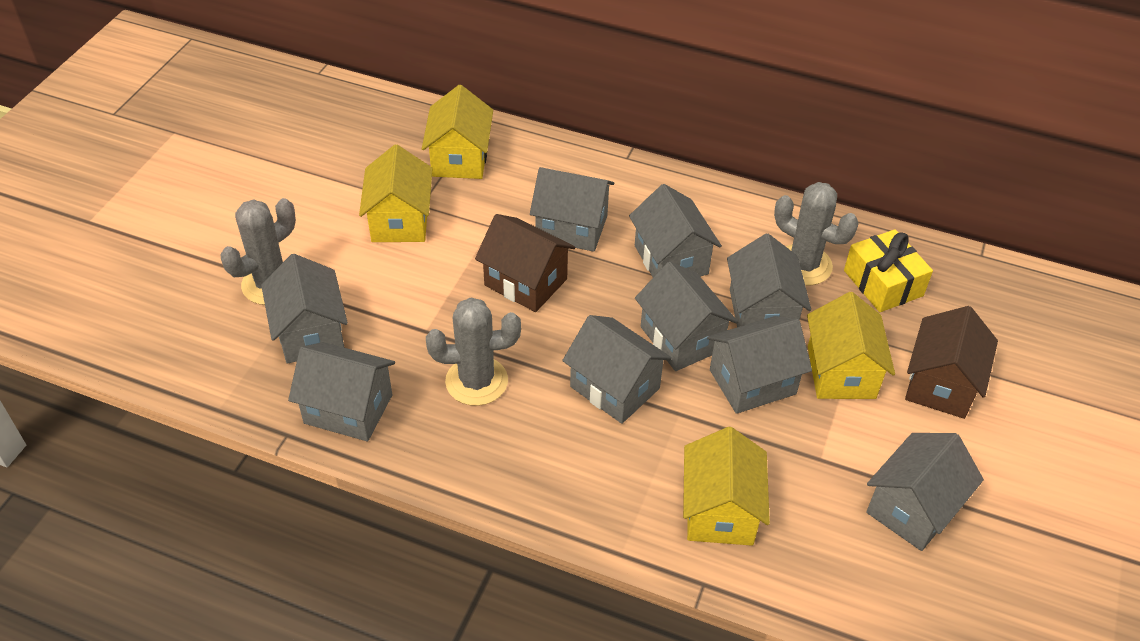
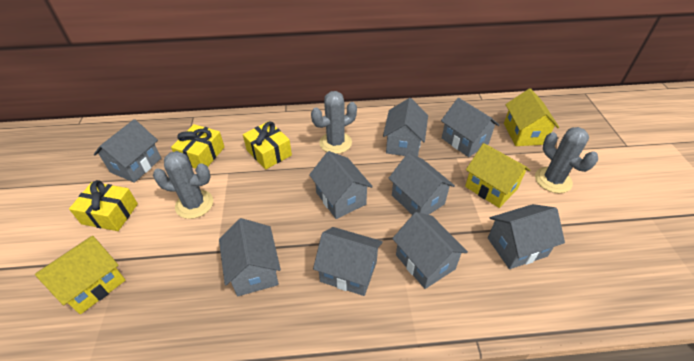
brown house: 2 -> 0
yellow gift: 1 -> 3
yellow house: 4 -> 3

